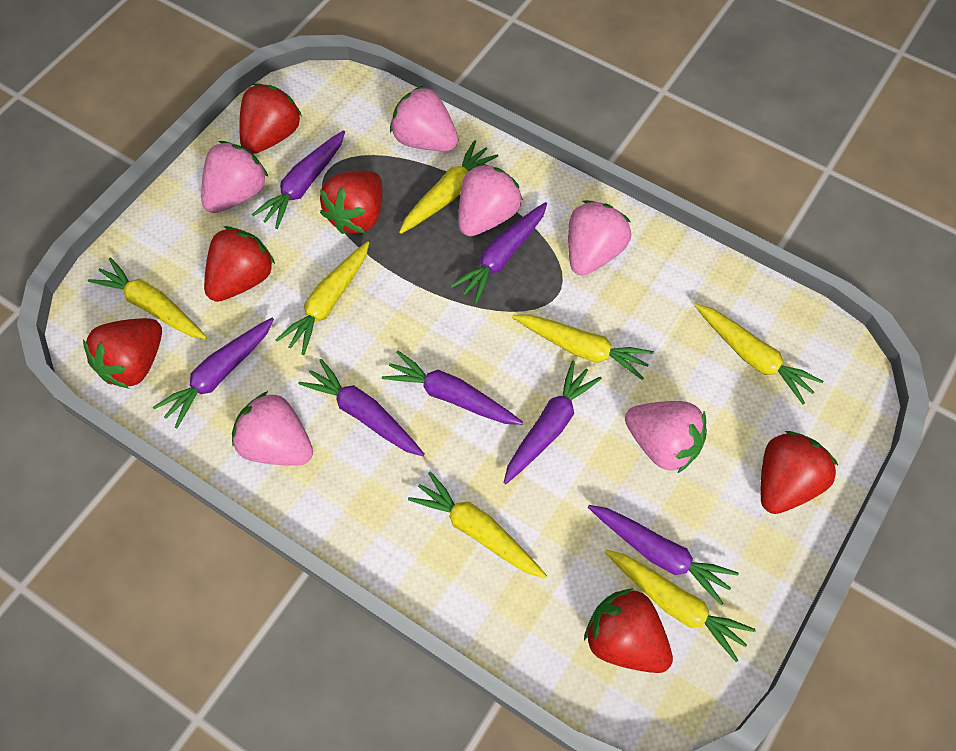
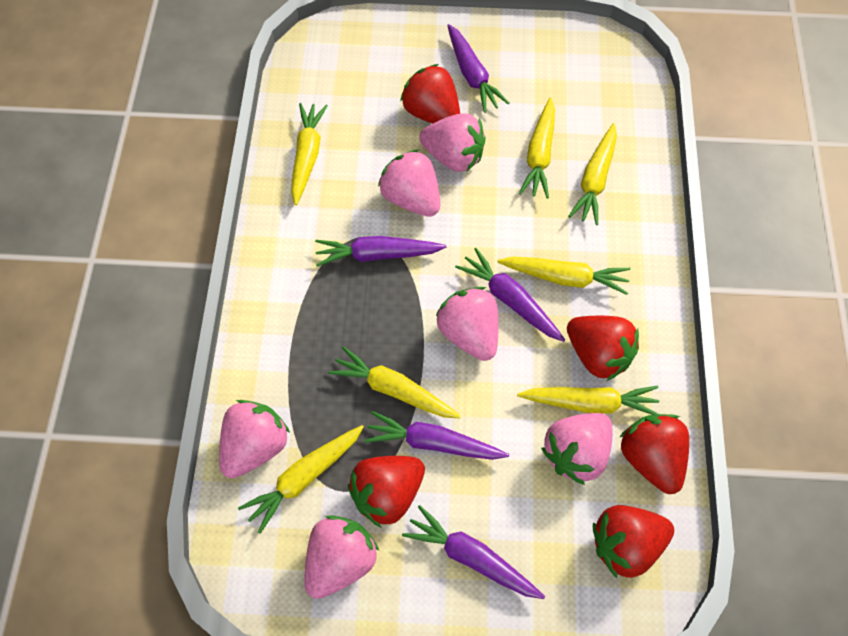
purple carrot: 7 -> 5
red strawberry: 6 -> 5

